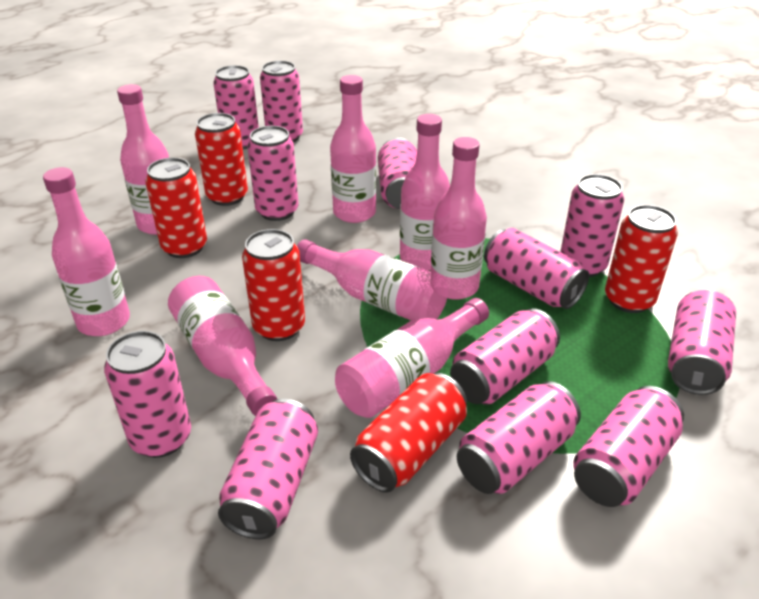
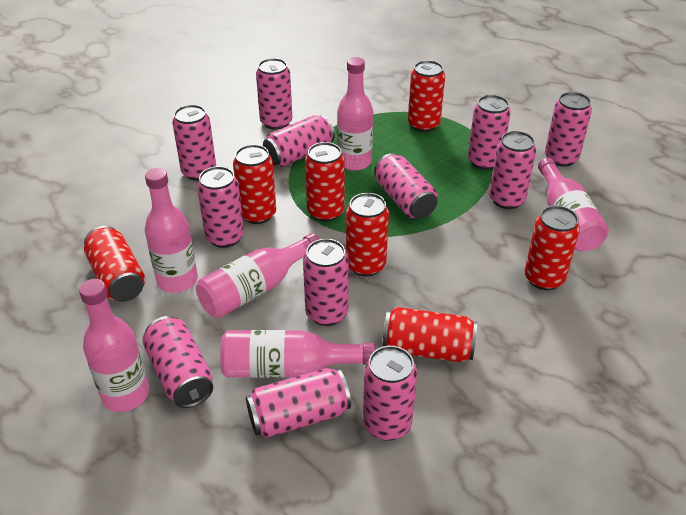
pink bottle: 8 -> 6
red can: 5 -> 7

